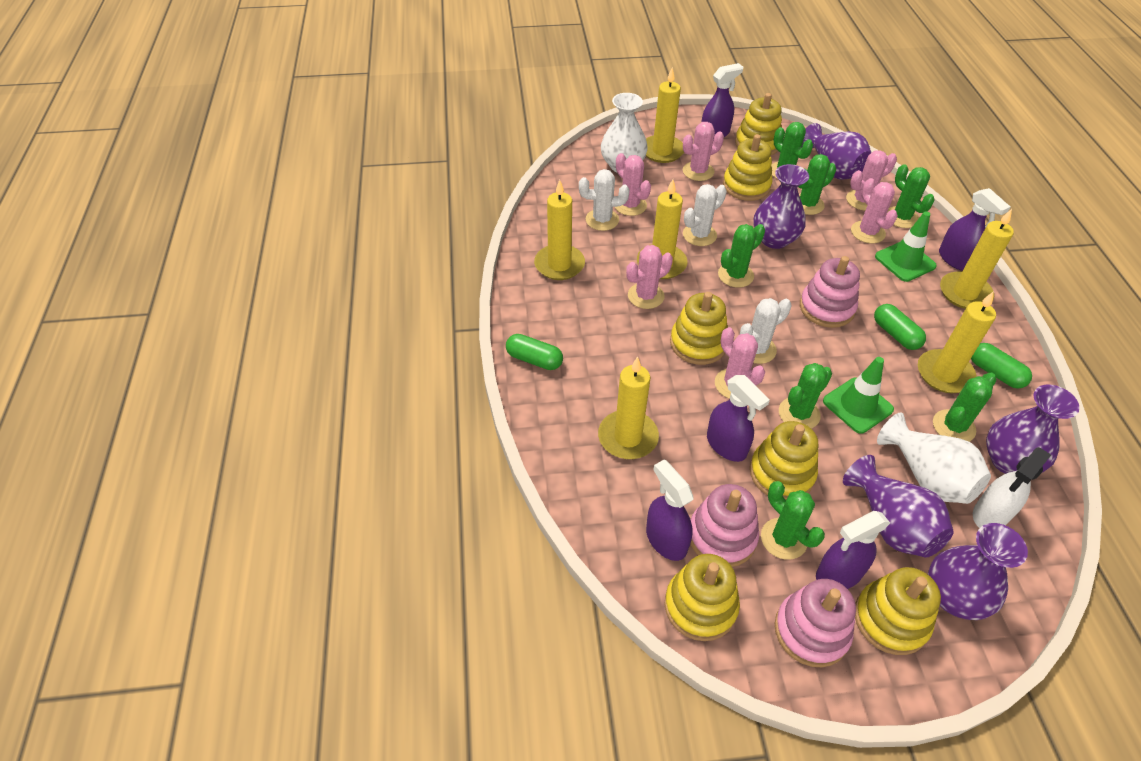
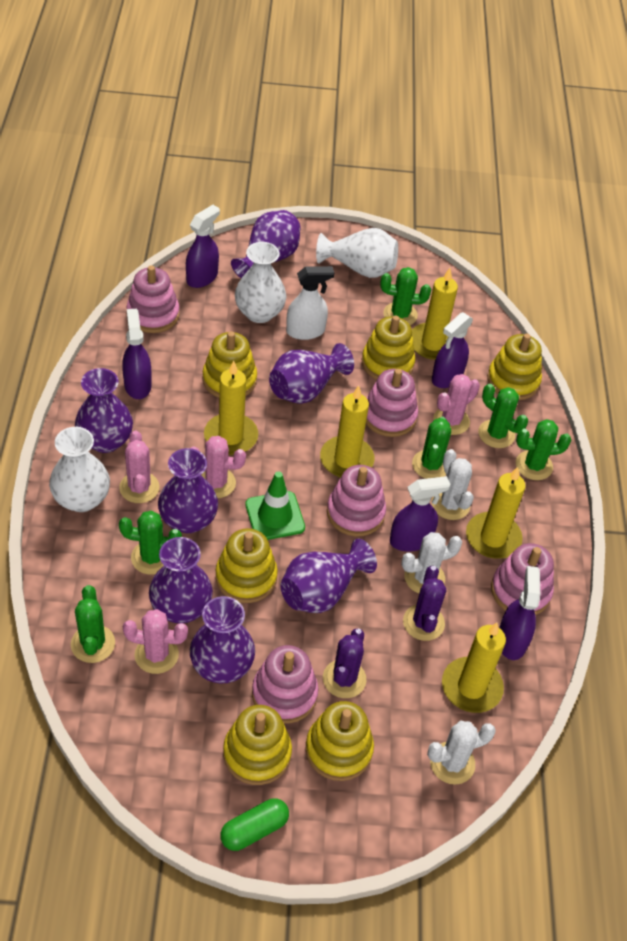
green cactus: 7 -> 6
green capsule: 3 -> 1
green traffic cone: 2 -> 1
pink cactus: 6 -> 4
pink stacking toy: 3 -> 5
purple cactus: 0 -> 2
purple vase: 5 -> 7
white vase: 2 -> 3
yellow candle: 6 -> 5

